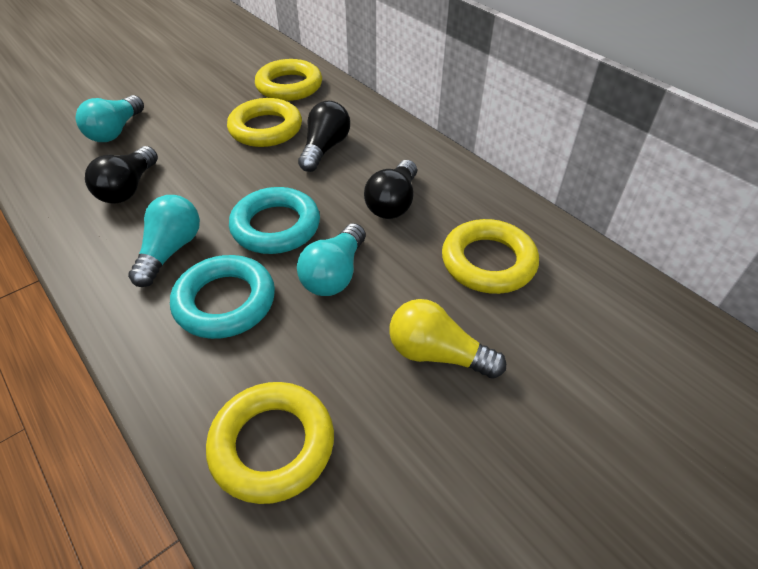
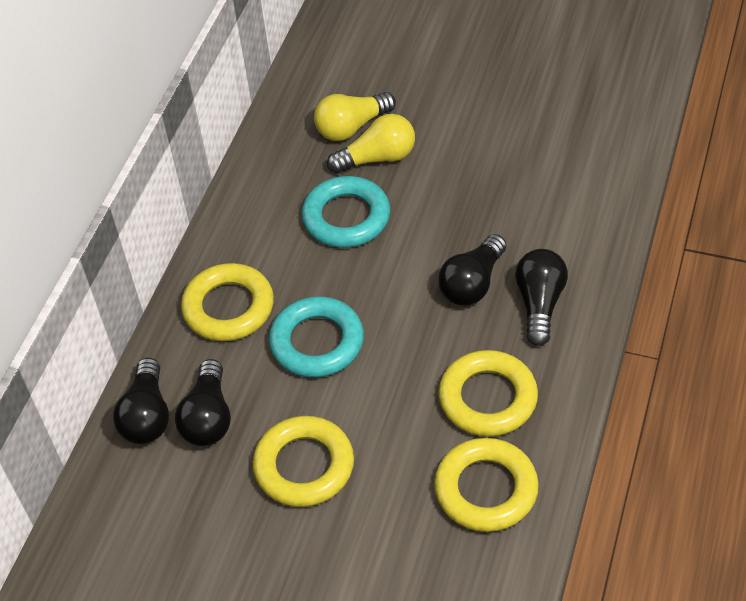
black light bulb: 3 -> 4
turquoise light bulb: 3 -> 0
yellow light bulb: 1 -> 2

